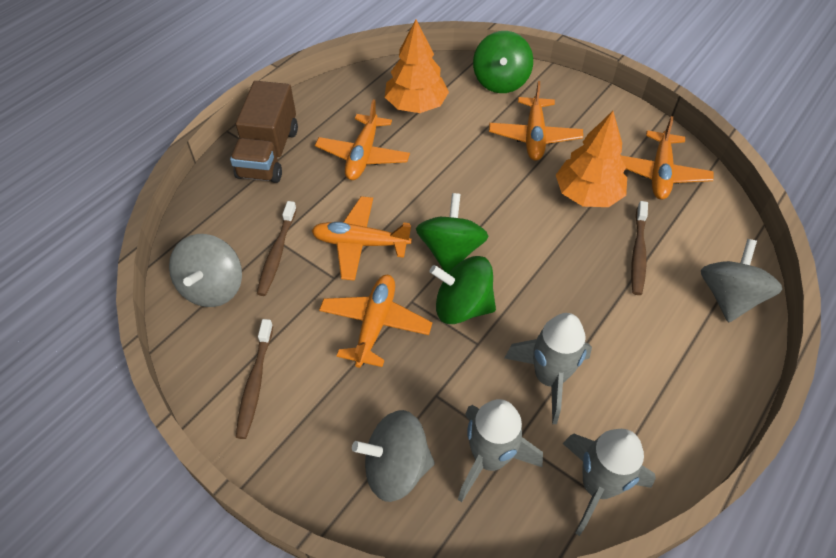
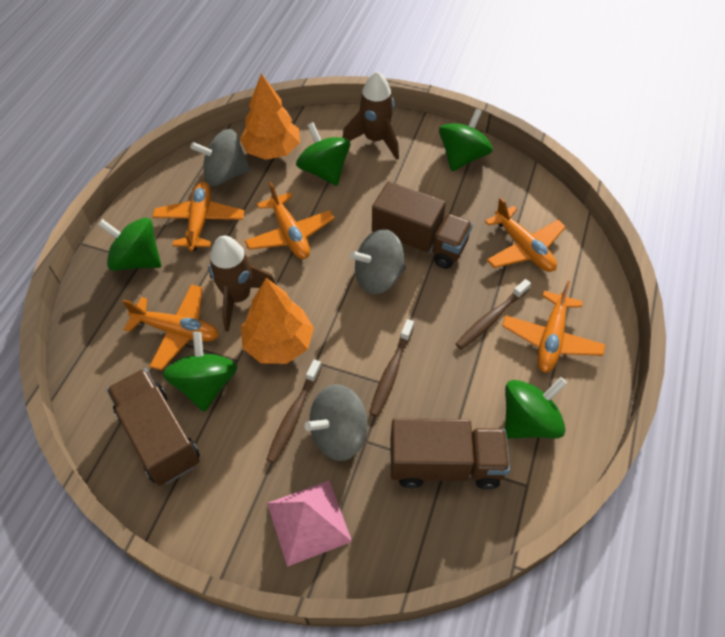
brown rocket: 0 -> 2
brown truck: 1 -> 3
green spinning top: 3 -> 5
grey rocket: 3 -> 0
pink pyramid: 0 -> 1

